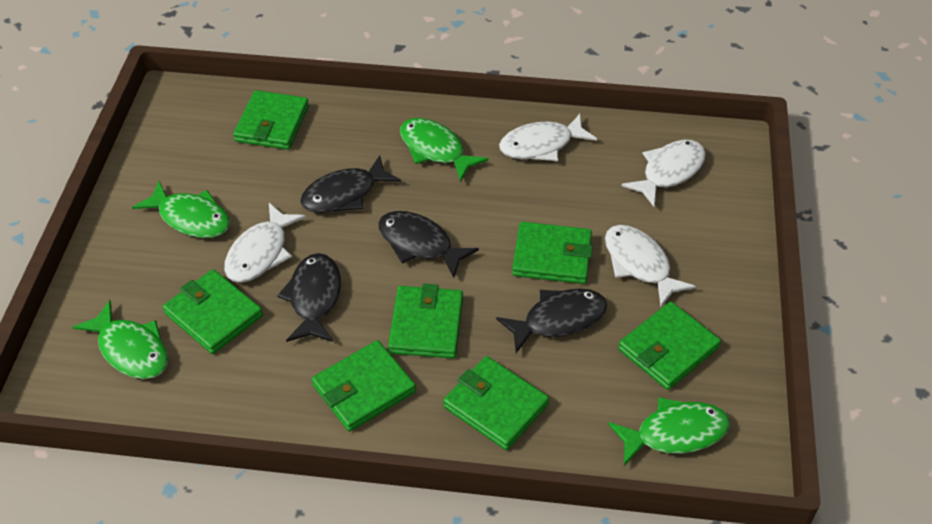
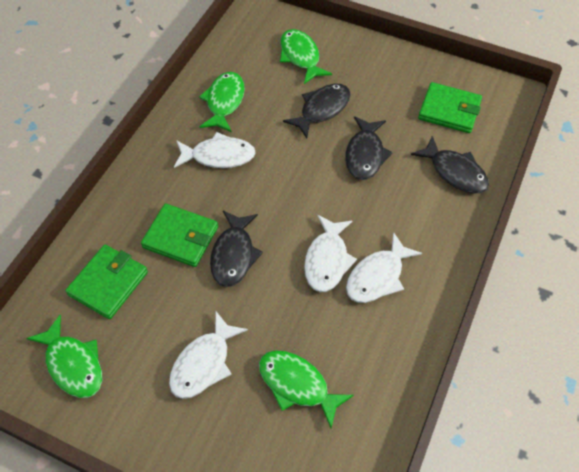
green wallet: 7 -> 3

